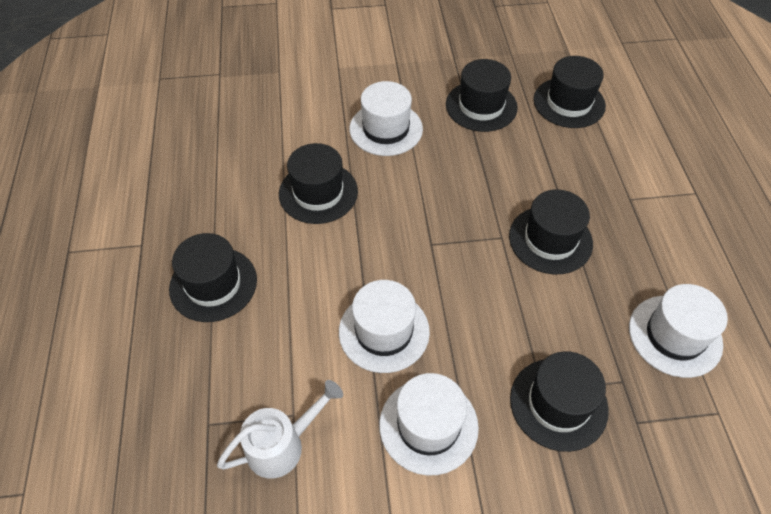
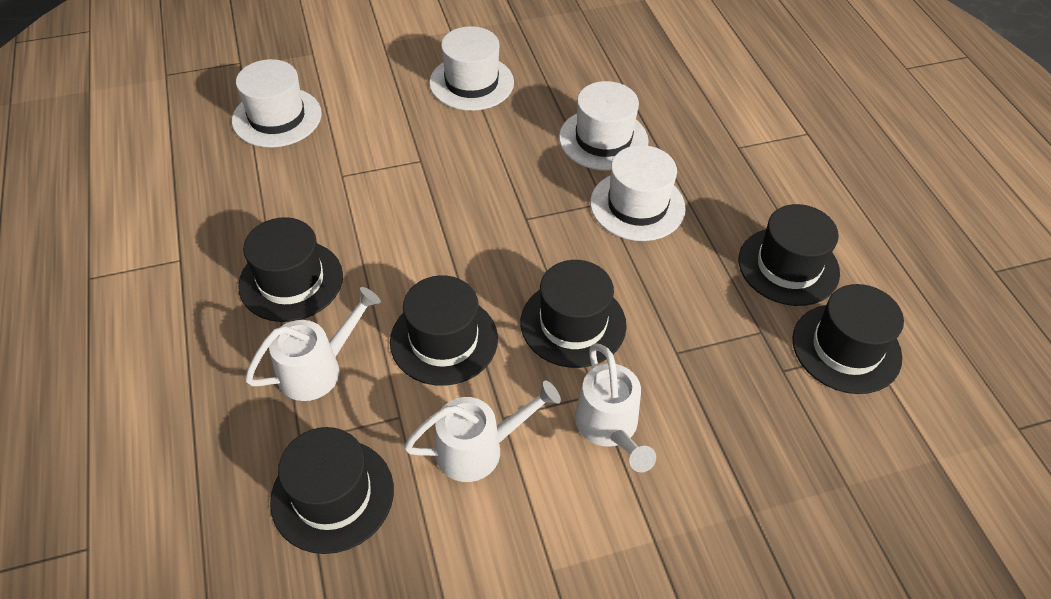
white watering can: 1 -> 3

